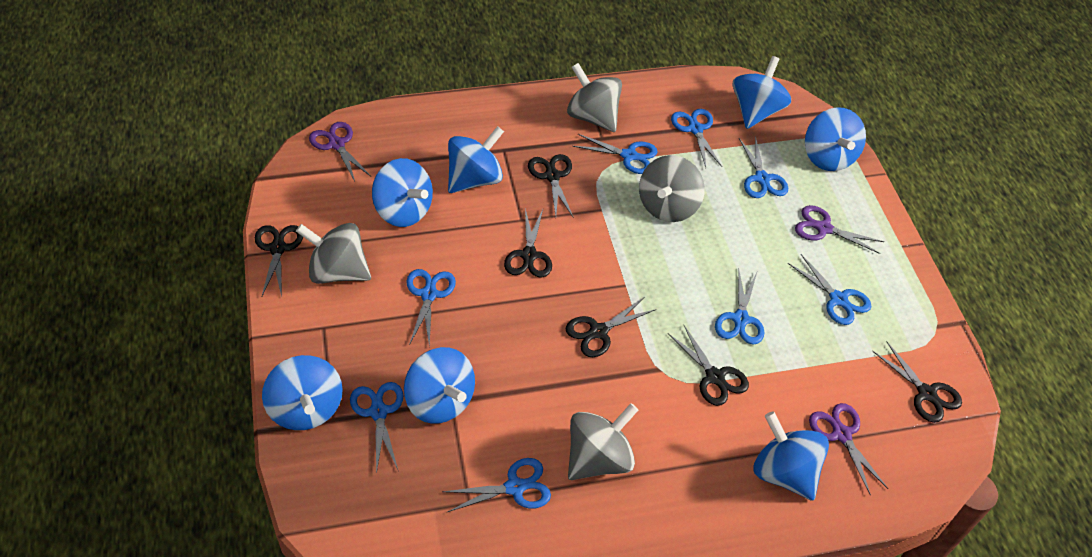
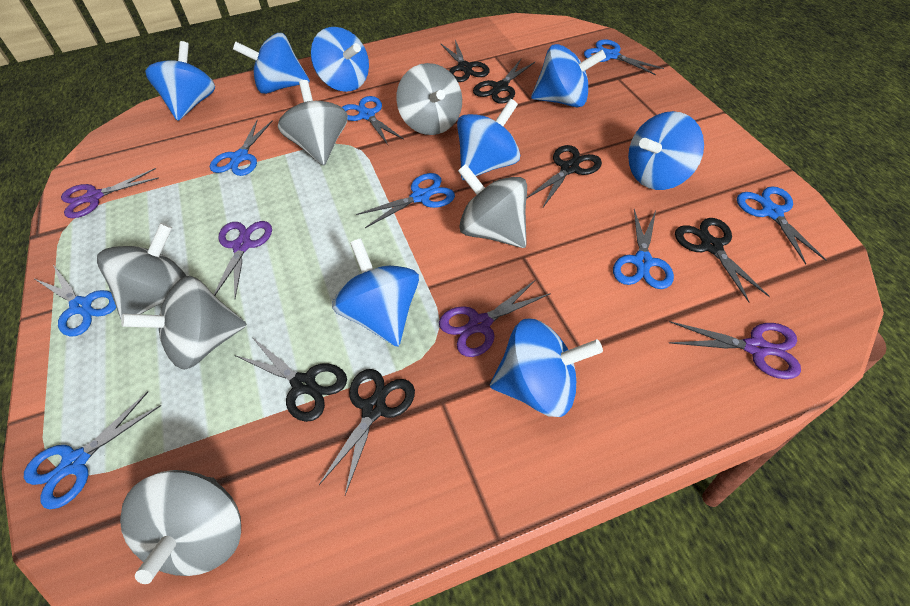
blue spinning top: 7 -> 8
grey spinning top: 4 -> 6
purple scissors: 3 -> 4

